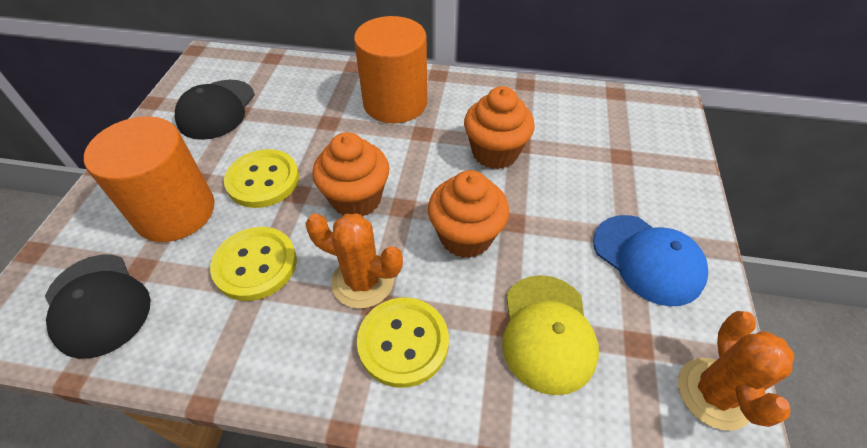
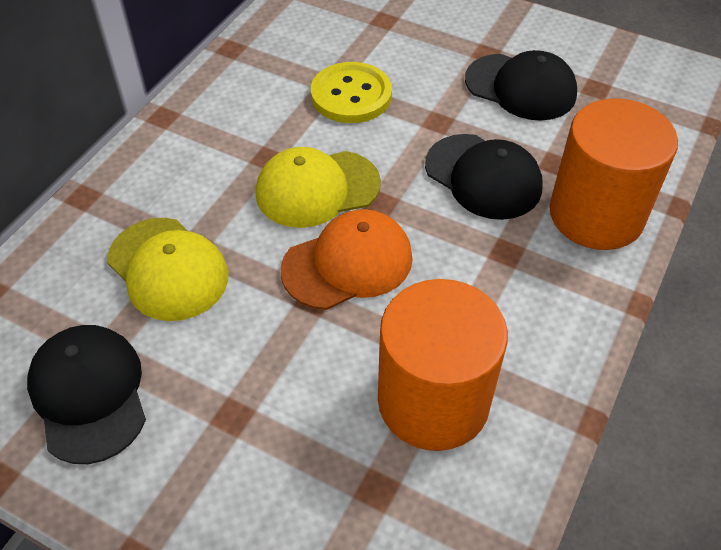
black cap: 2 -> 3
blue cap: 1 -> 0
orange cactus: 2 -> 0
orange cap: 0 -> 1
orange cupcake: 3 -> 0
yellow button: 3 -> 1
yellow cap: 1 -> 2

